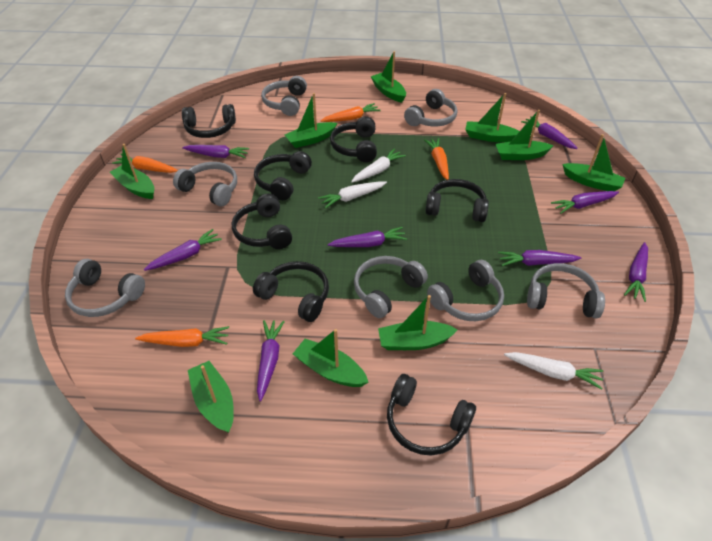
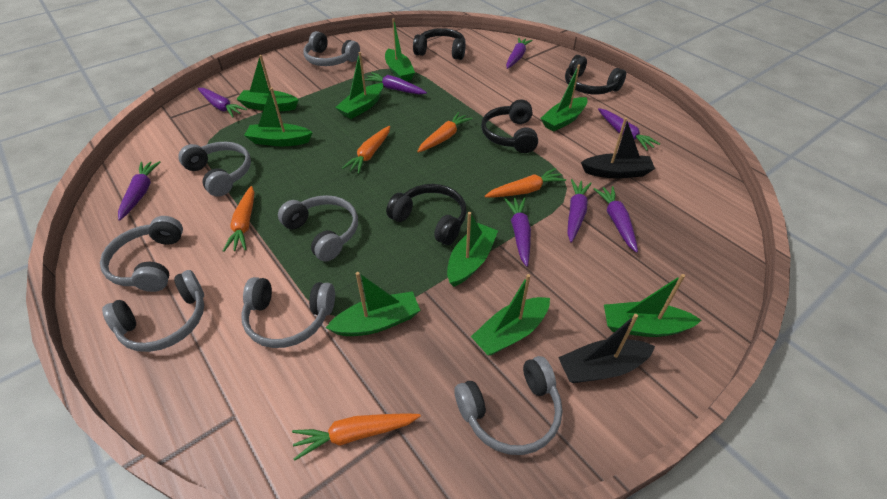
black boat: 0 -> 2
black headphones: 7 -> 4
orange carrot: 4 -> 5
white carrot: 3 -> 0

